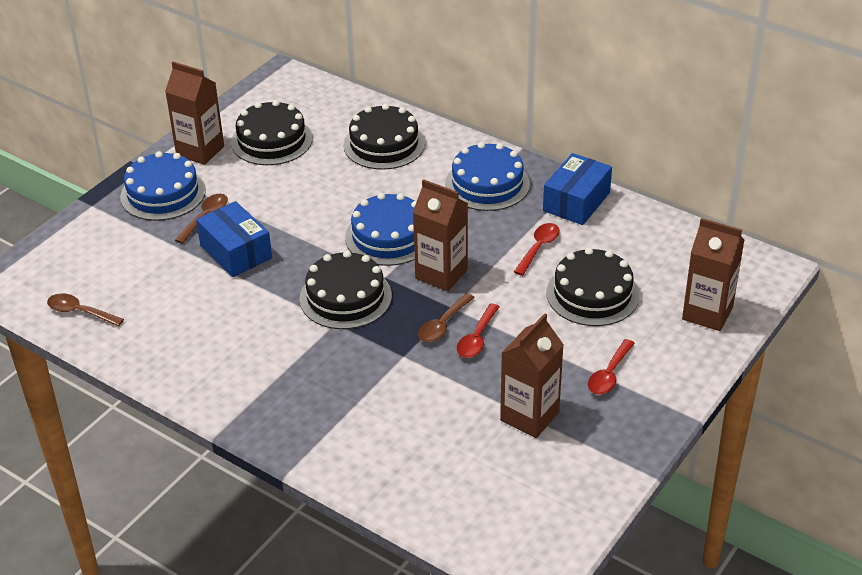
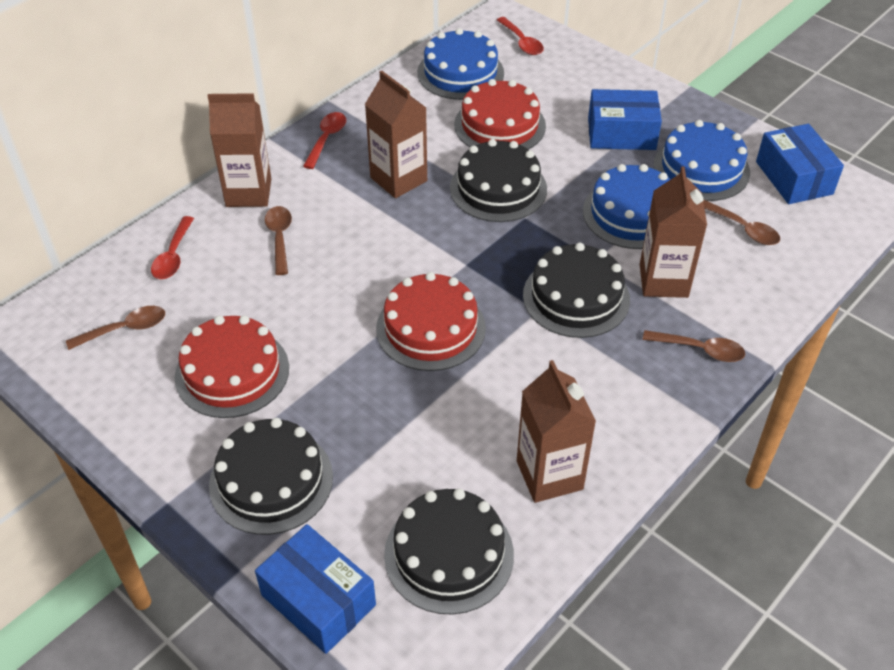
blue box: 2 -> 3
brown spoon: 3 -> 4
red cake: 0 -> 3

